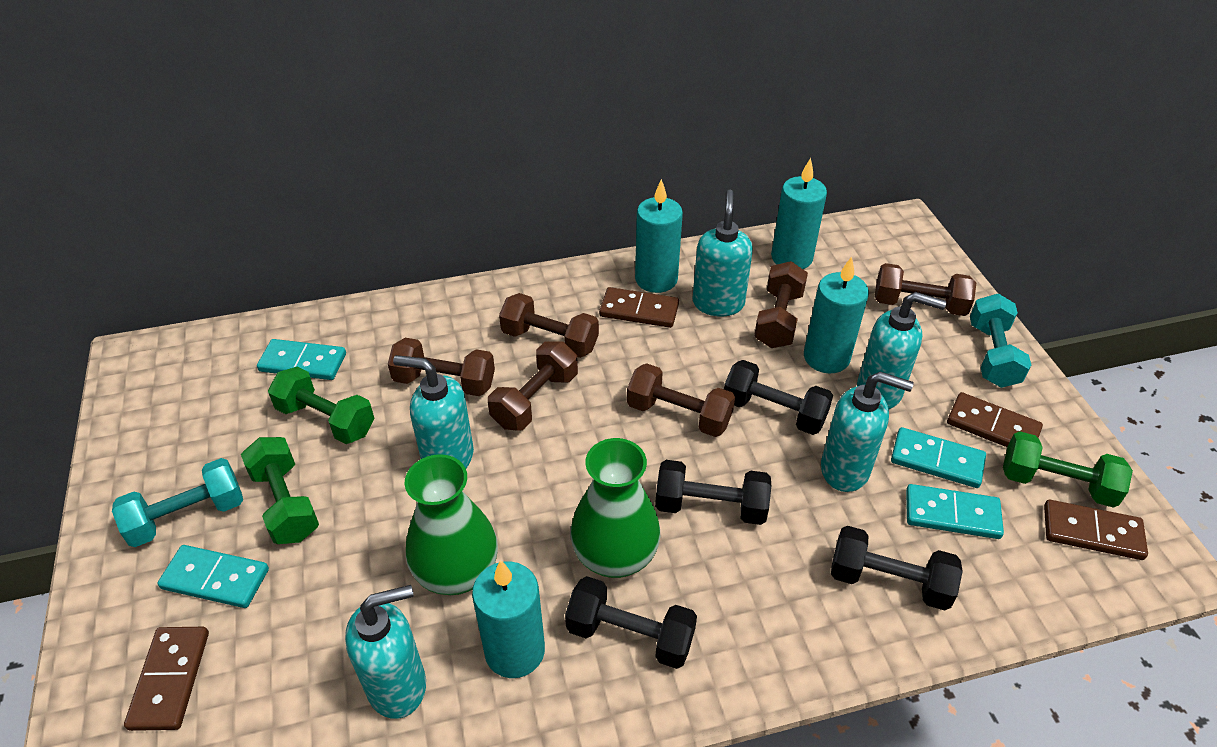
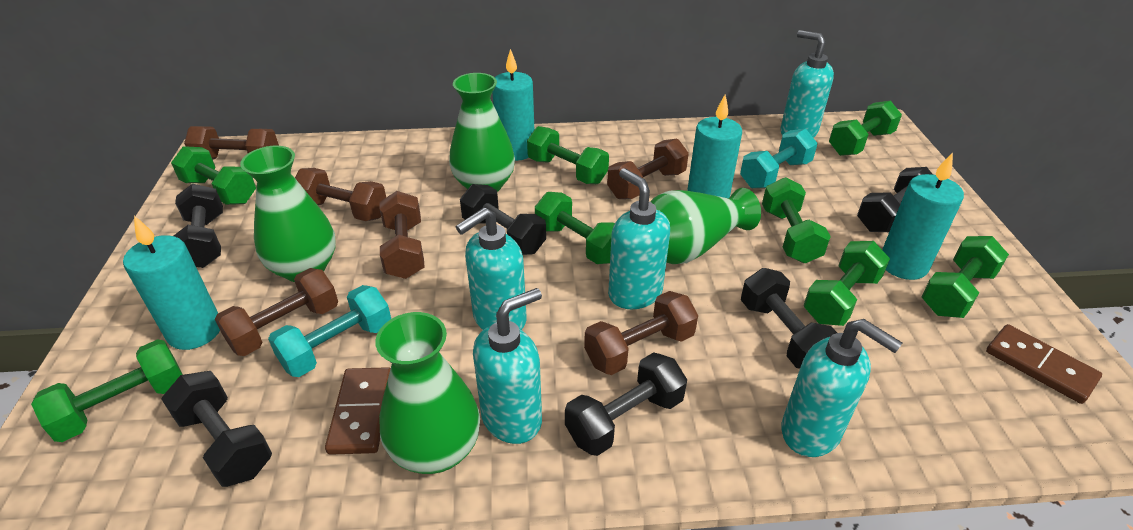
black dumbbell: 4 -> 6
brown domino: 4 -> 2
green dumbbell: 3 -> 8
green vase: 2 -> 4
turquoise domino: 4 -> 0

